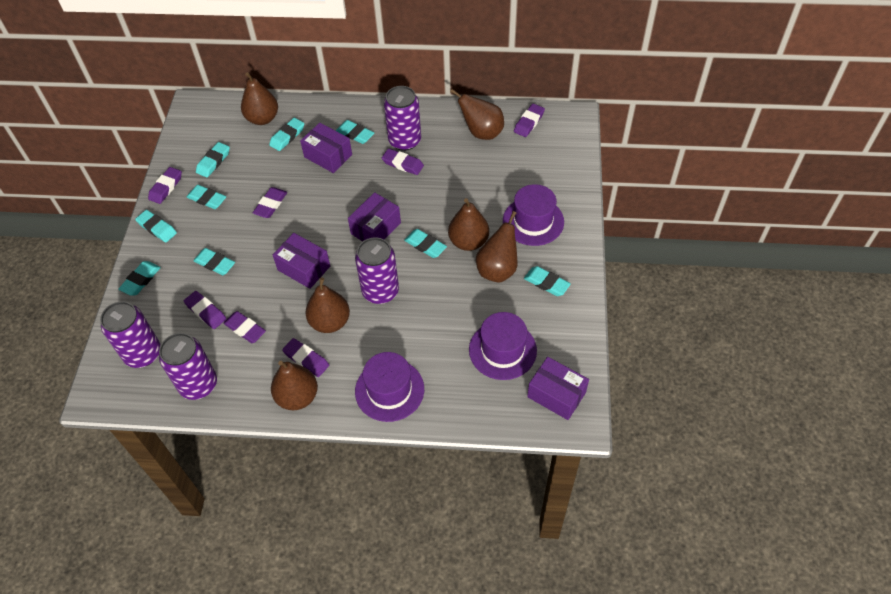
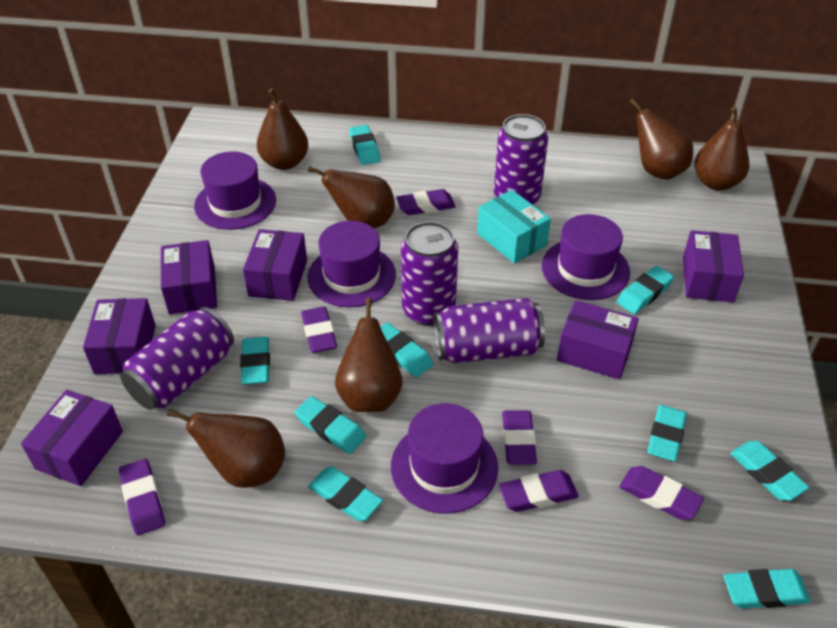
purple box: 4 -> 6
purple eraser: 7 -> 6
purple hat: 3 -> 4
turquoise box: 0 -> 1

